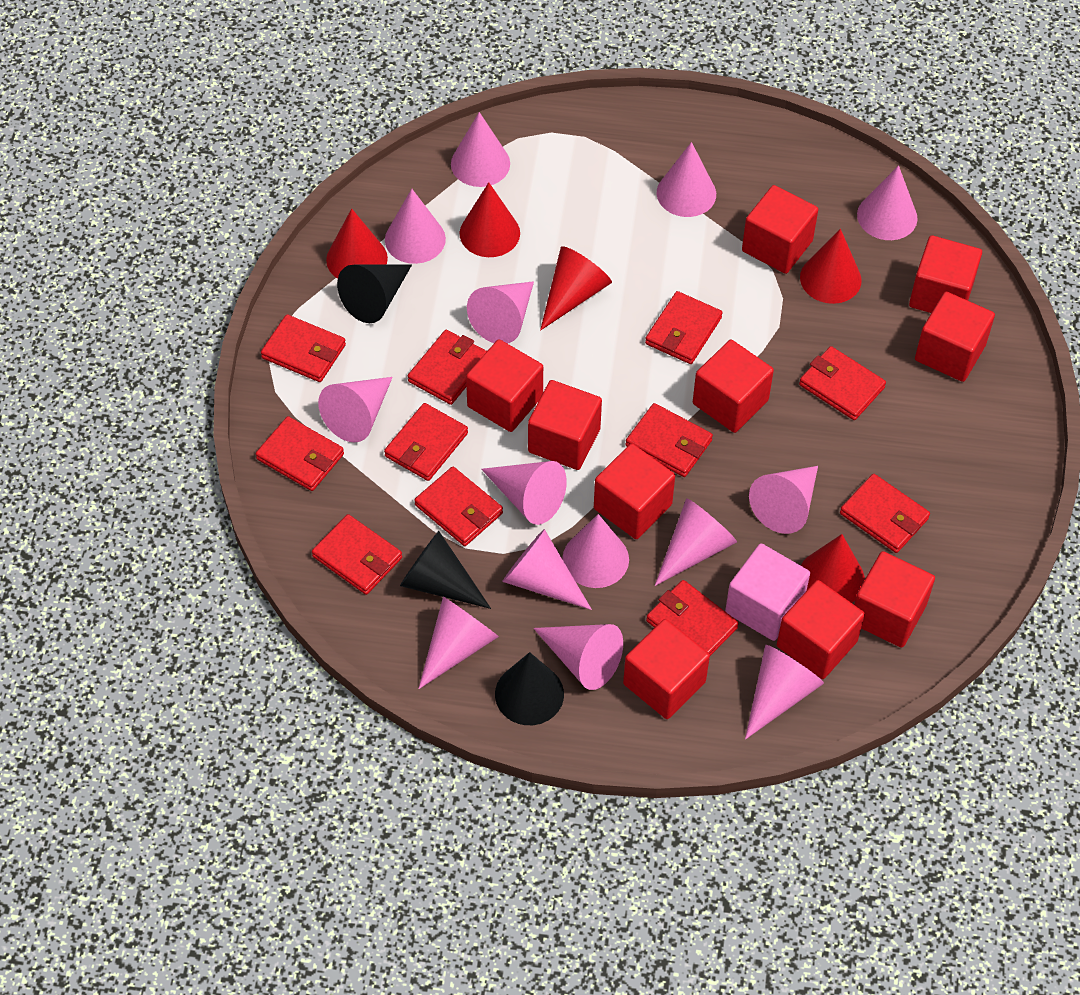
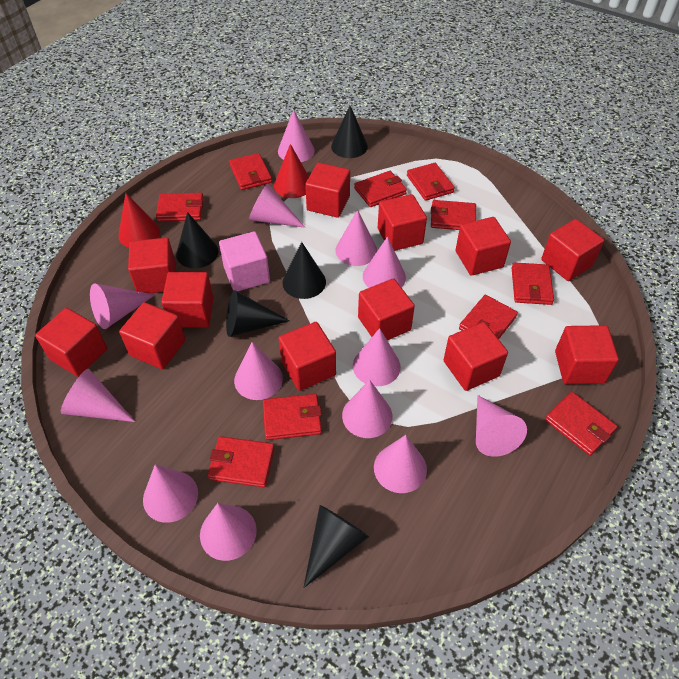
black cone: 3 -> 5
pink cone: 14 -> 13
red cone: 5 -> 2
red cube: 10 -> 12
red wallet: 11 -> 10

